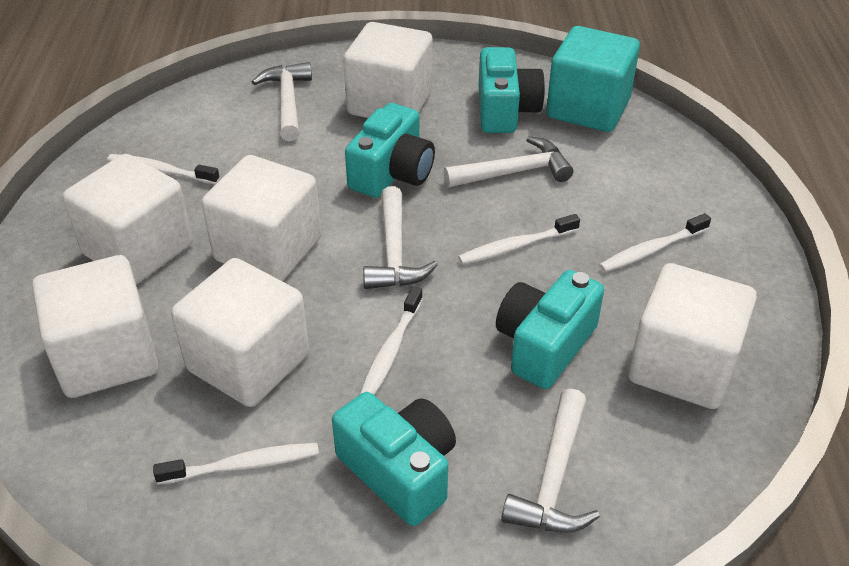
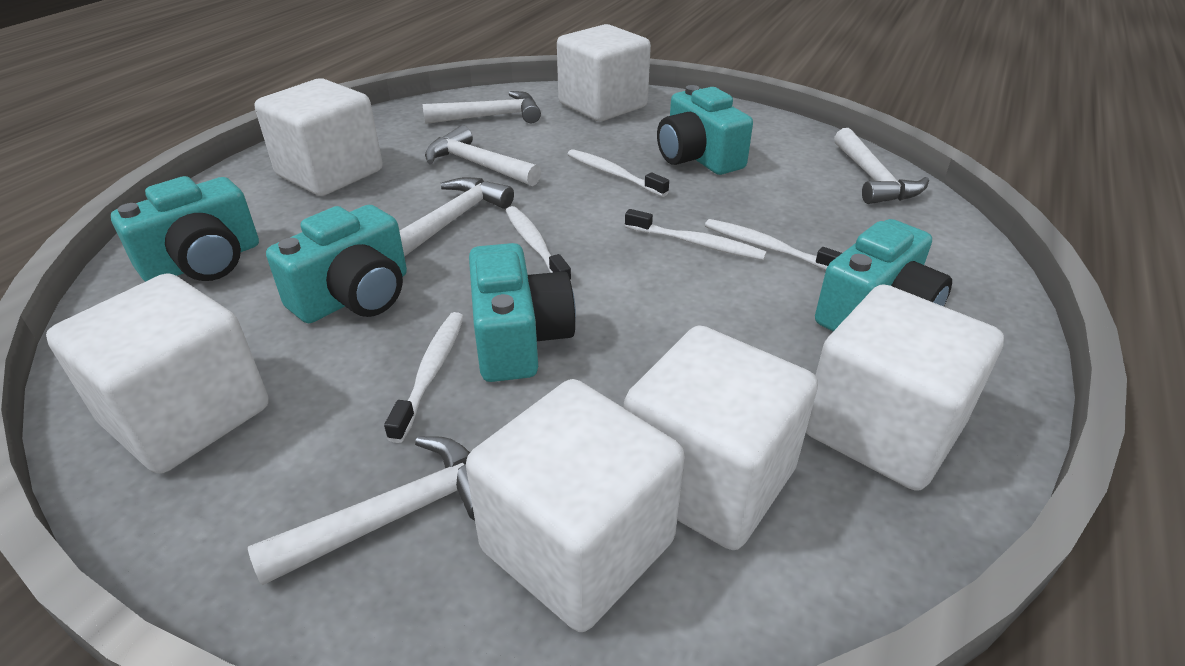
turquoise camera: 4 -> 5
turquoise cube: 1 -> 0
white hammer: 4 -> 5

